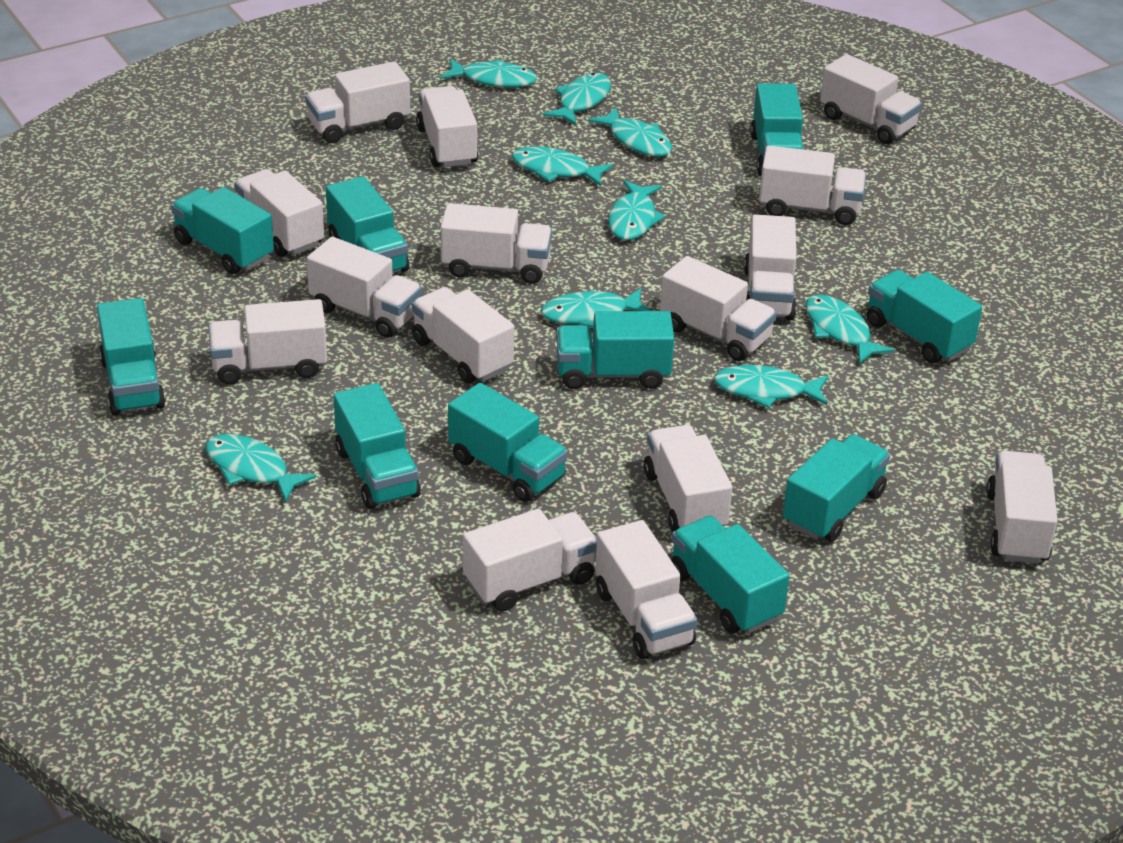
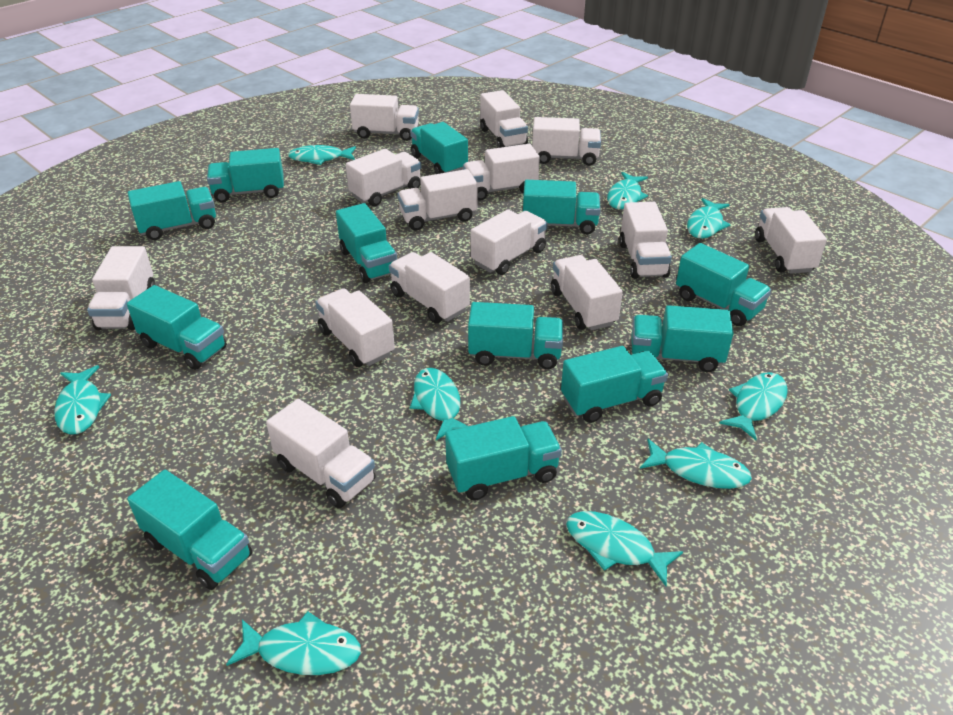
turquoise truck: 10 -> 12
white truck: 15 -> 14

